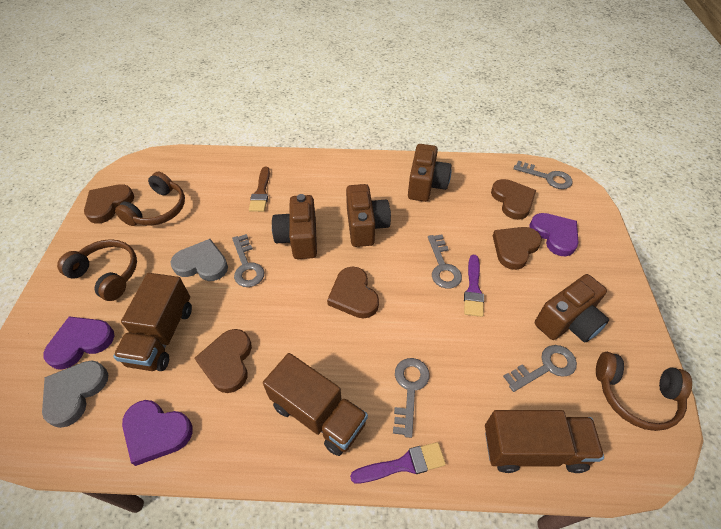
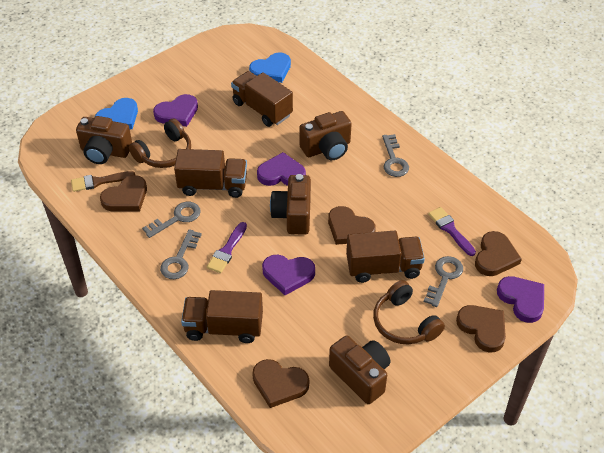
blue heart: 0 -> 2
brown headphones: 3 -> 2
brown truck: 3 -> 4
grey heart: 2 -> 0
grey key: 5 -> 4
purple heart: 3 -> 4

